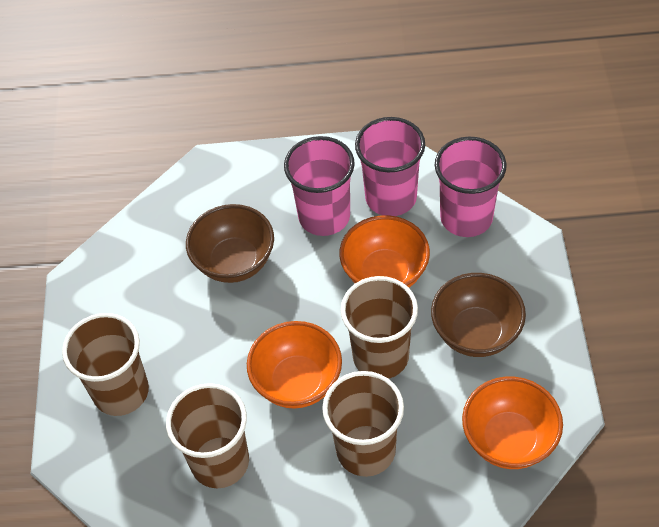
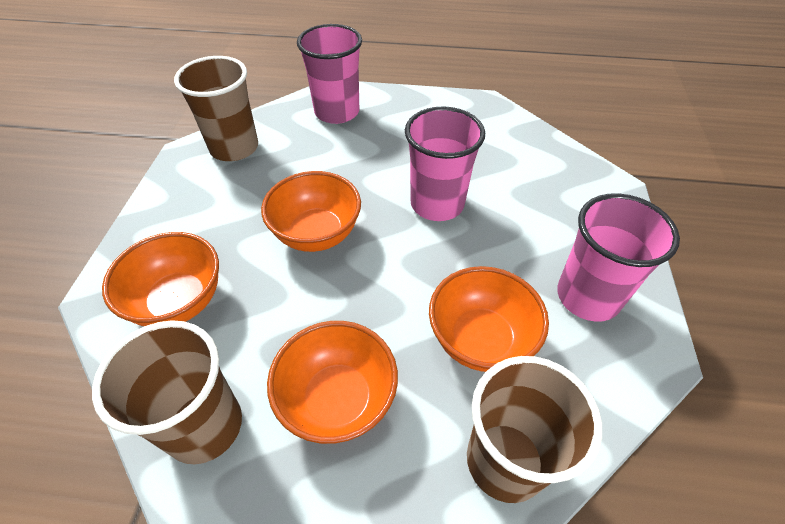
brown bowl: 2 -> 0
brown cup: 4 -> 3
orange bowl: 3 -> 4

